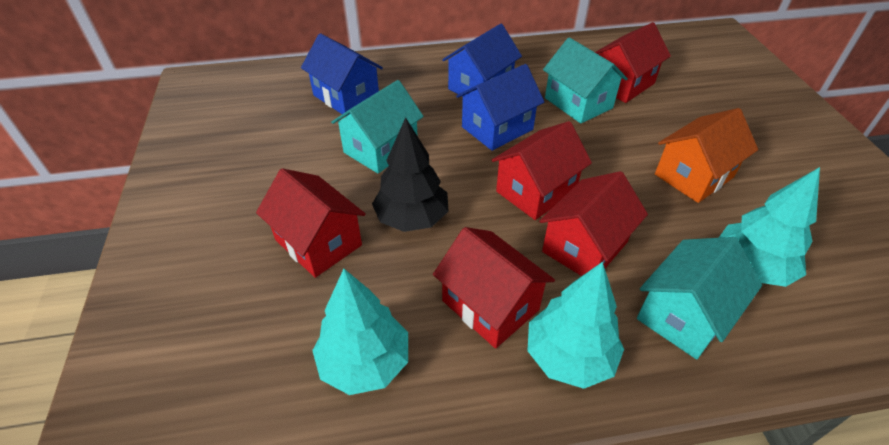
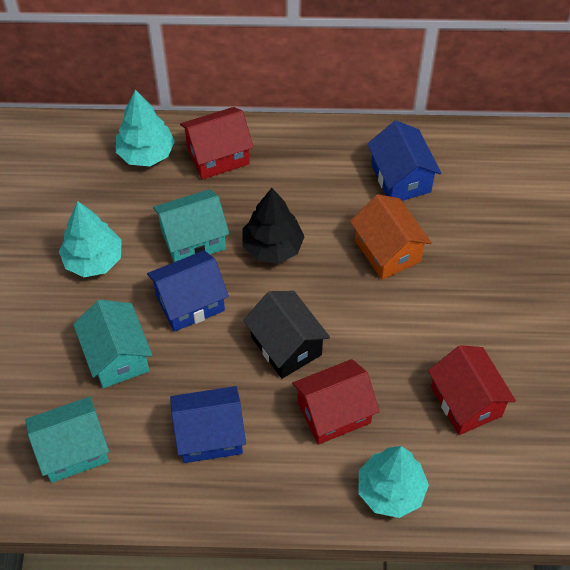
black house: 0 -> 1
red house: 5 -> 3

